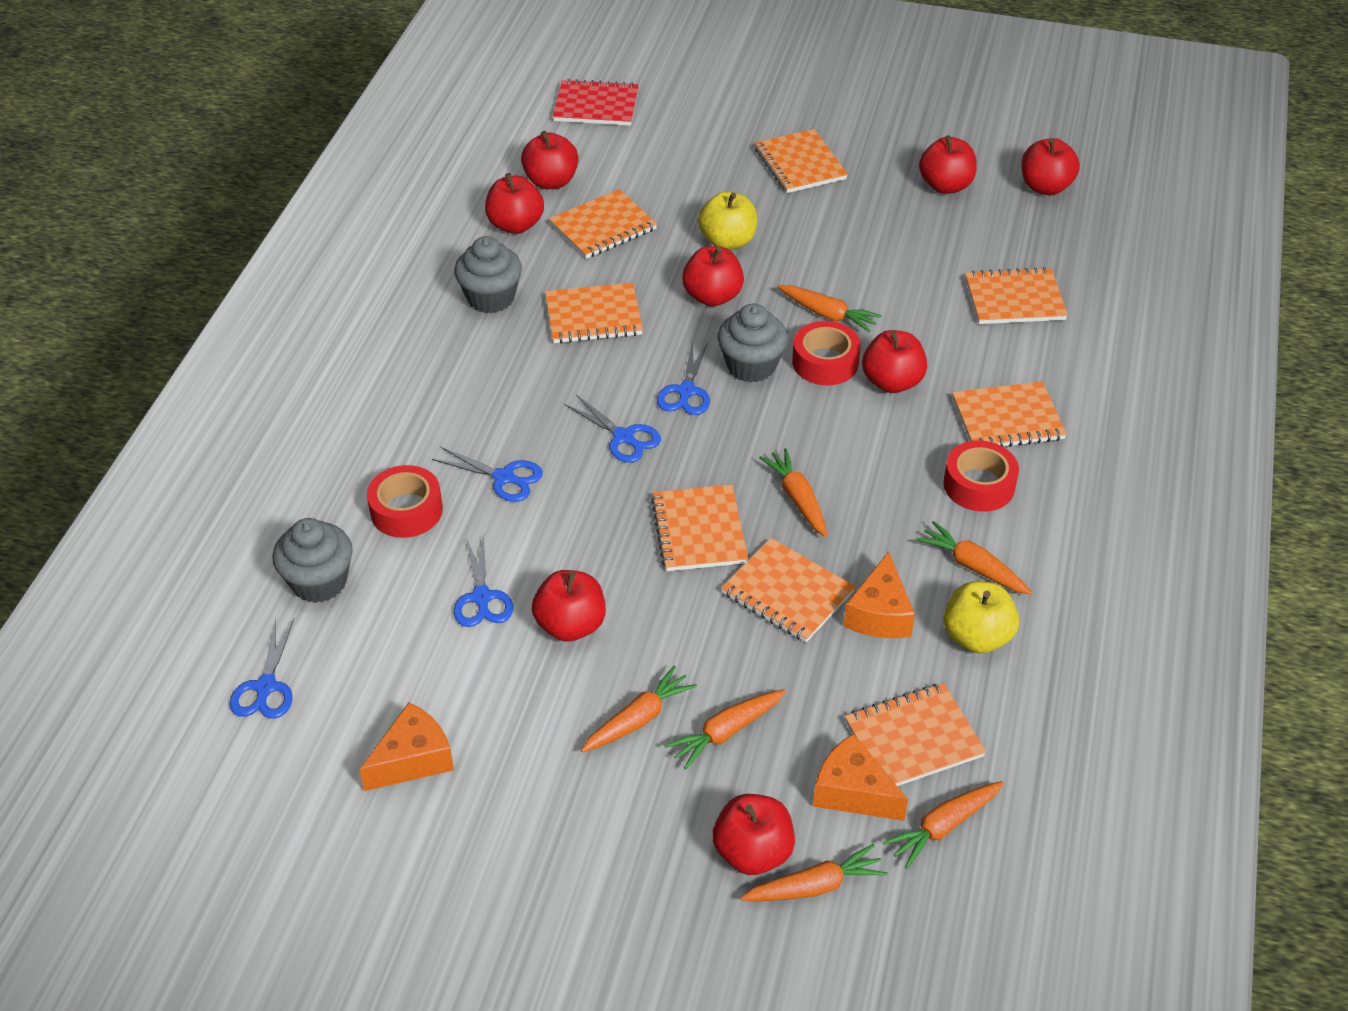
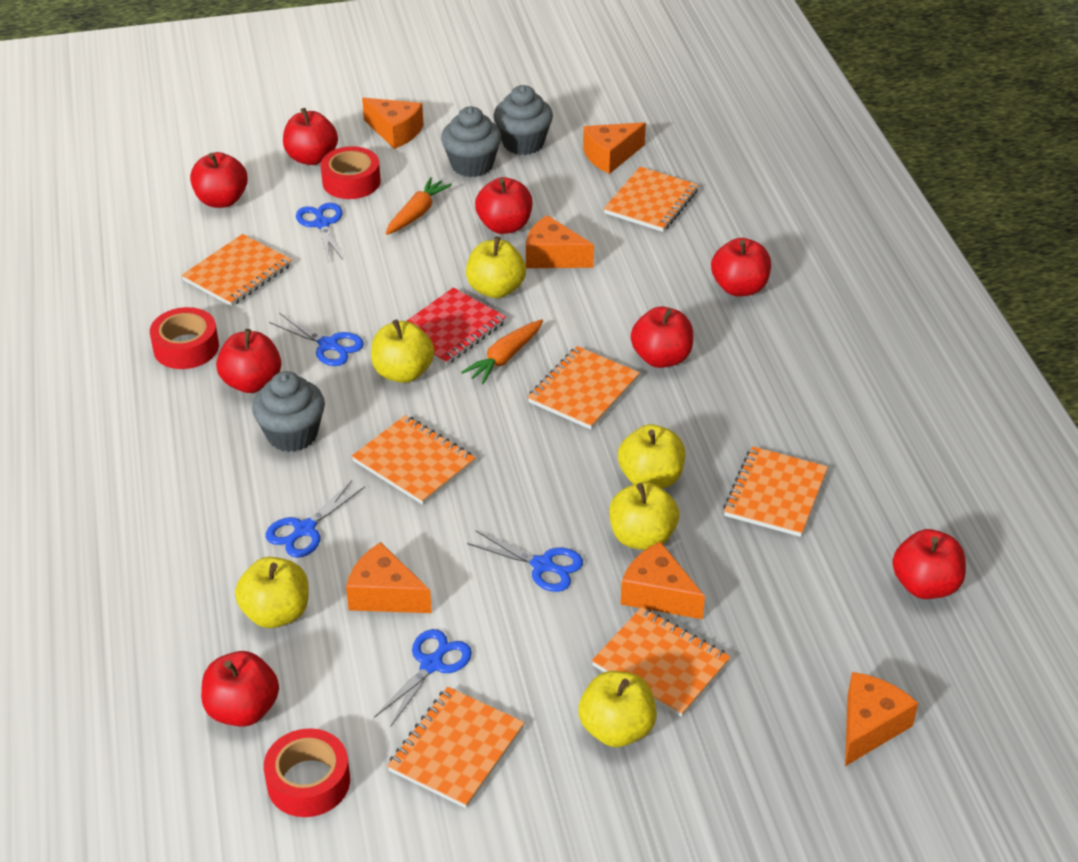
orange carrot: 7 -> 2
orange cheese: 3 -> 6
orange notebook: 8 -> 7
yellow apple: 2 -> 6

